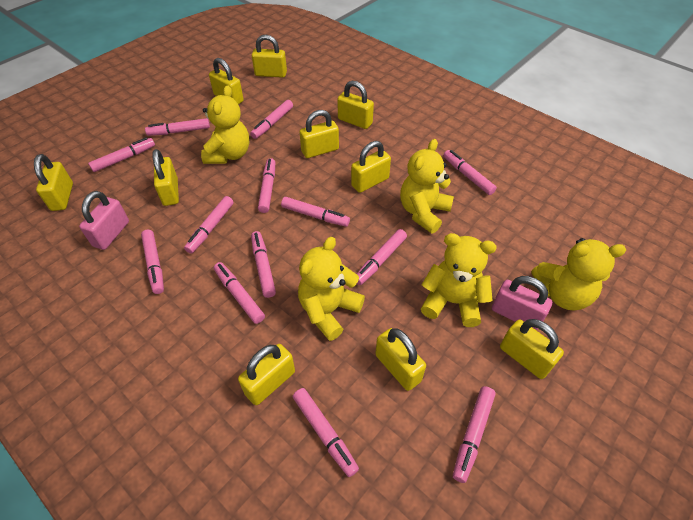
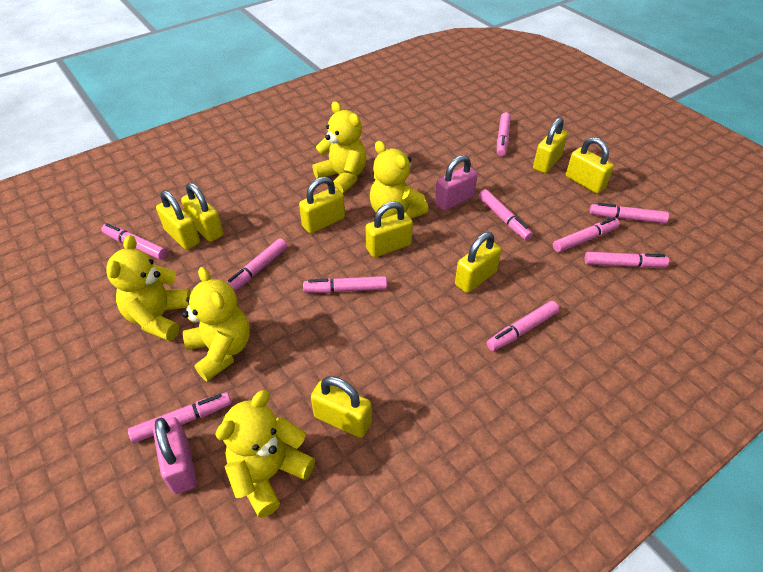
pink marker: 13 -> 10
yellow padlock: 10 -> 8

